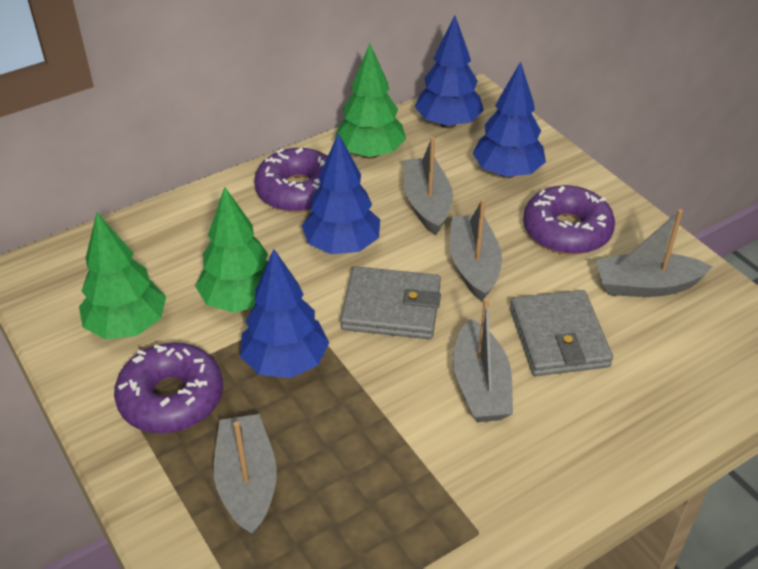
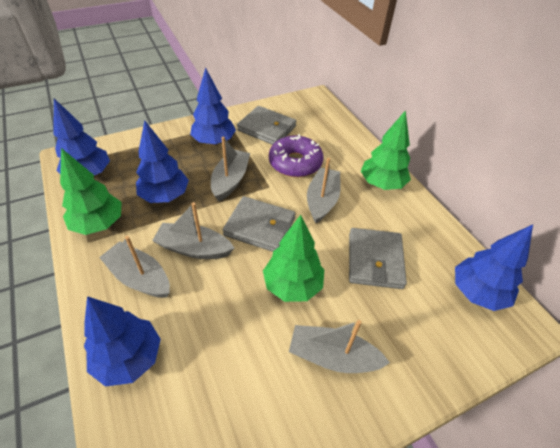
blue tree: 4 -> 5
grey wallet: 2 -> 3
purple donut: 3 -> 1

